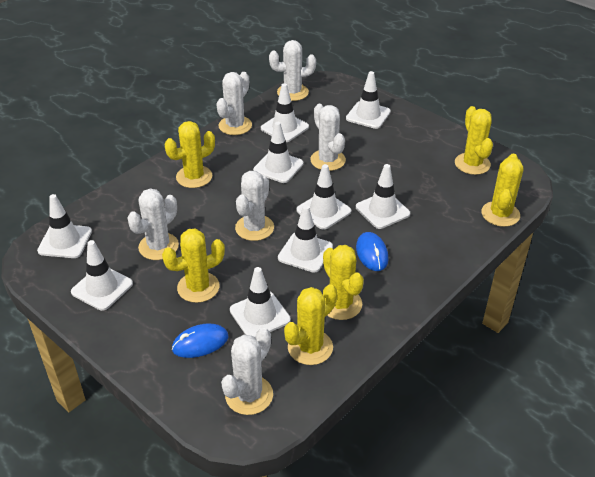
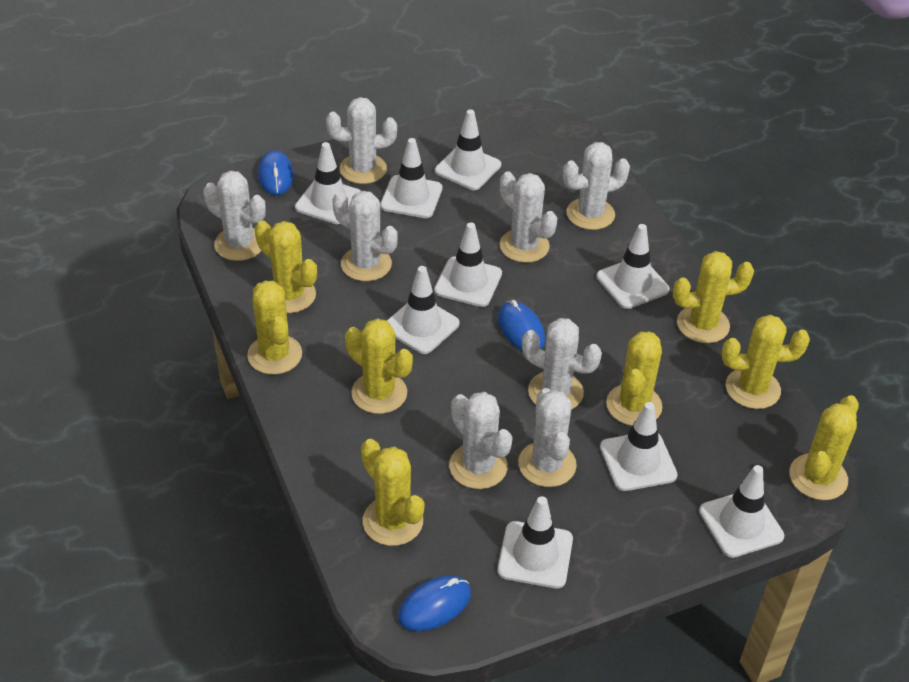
blue mouse: 2 -> 3
white cactus: 6 -> 8
yellow cactus: 6 -> 8

